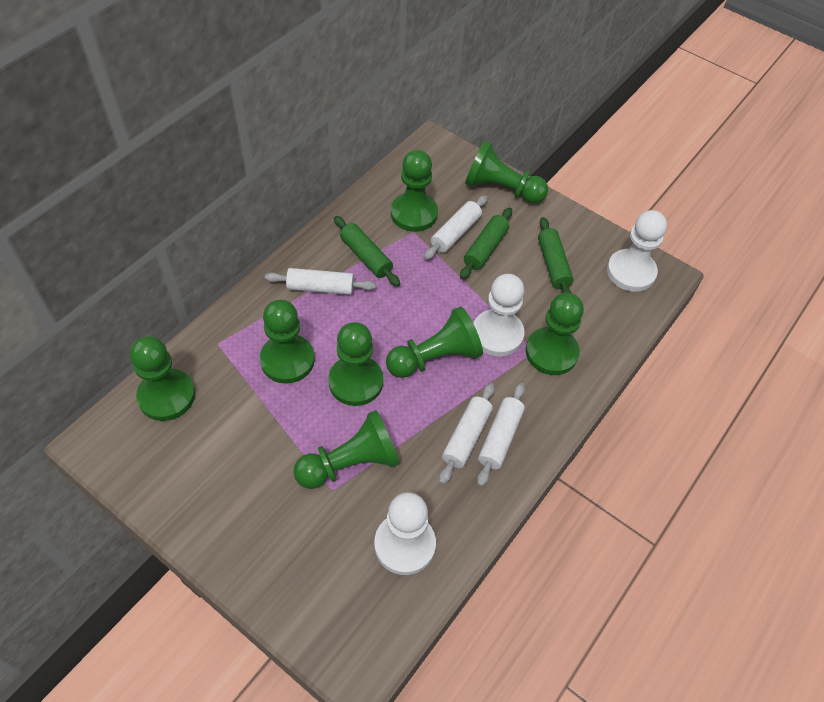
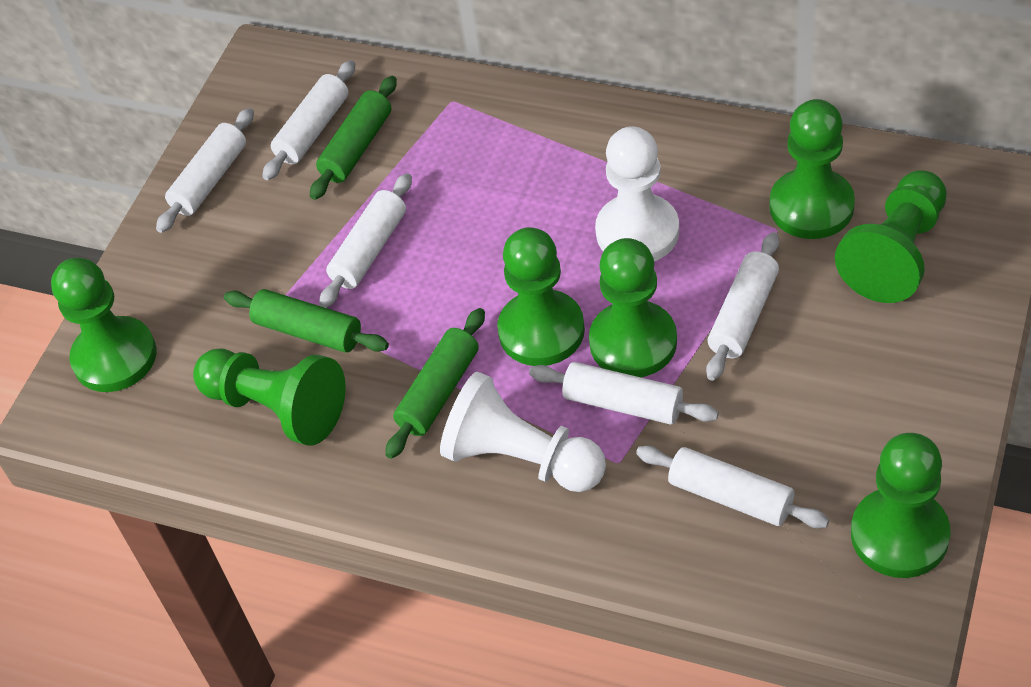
green pawn: 8 -> 7
white pawn: 3 -> 2
white rolling pin: 4 -> 6

